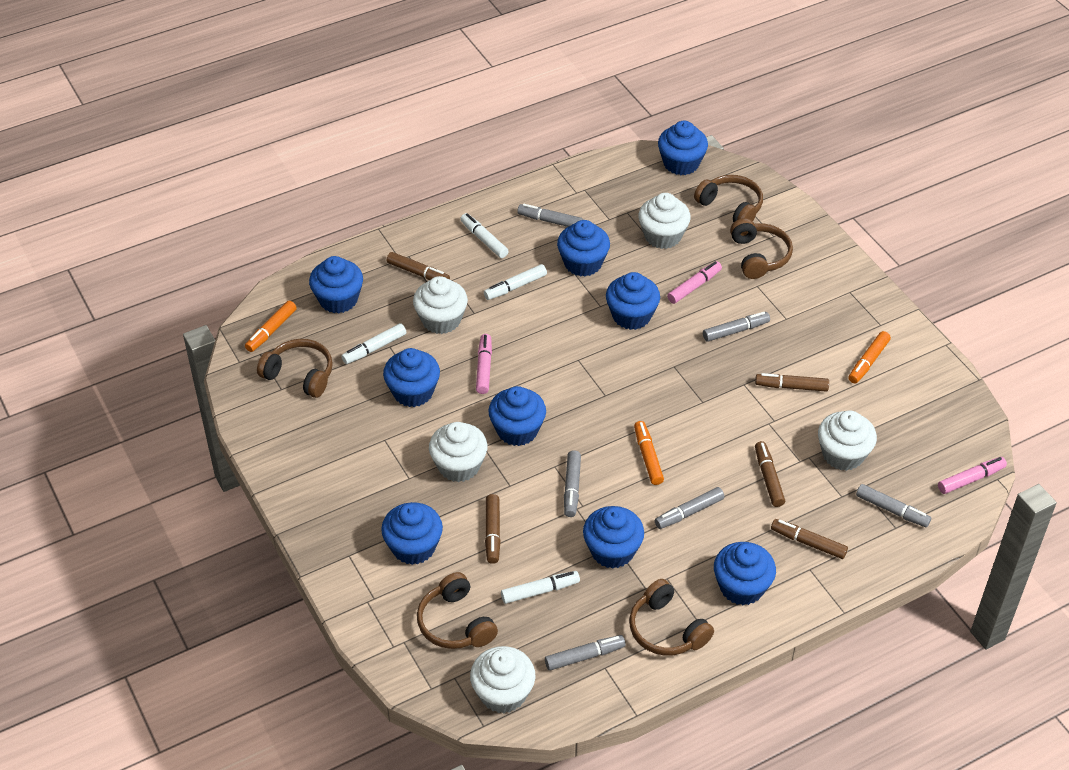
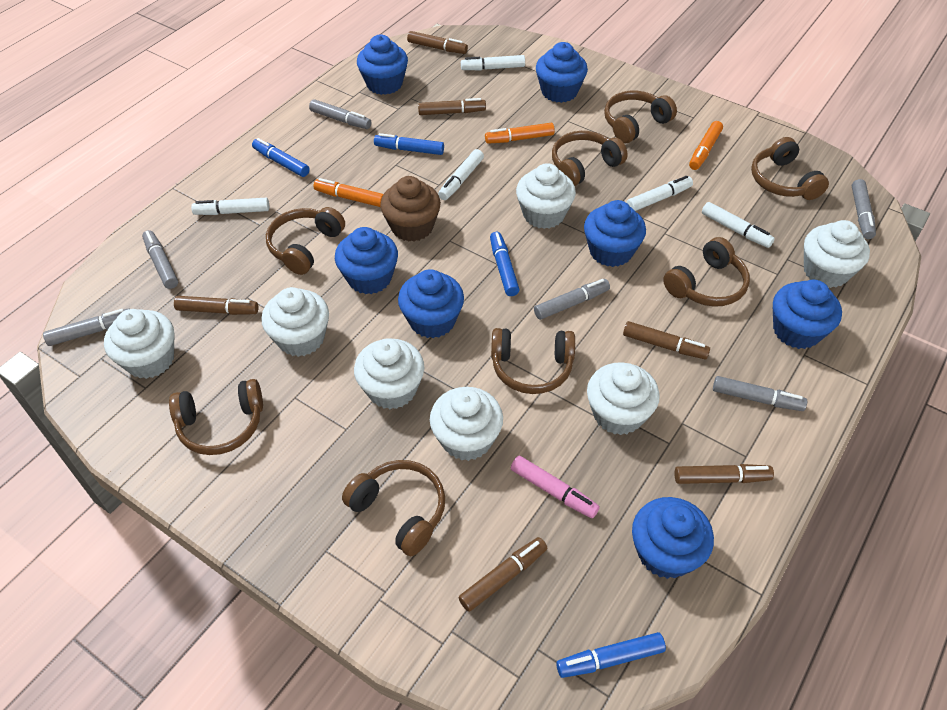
blue cupcake: 9 -> 7
blue marker: 0 -> 4
brown cupcake: 0 -> 1
brown headphones: 5 -> 8
brown marker: 5 -> 6
pink marker: 3 -> 1
white cupcake: 5 -> 7
white marker: 4 -> 5

